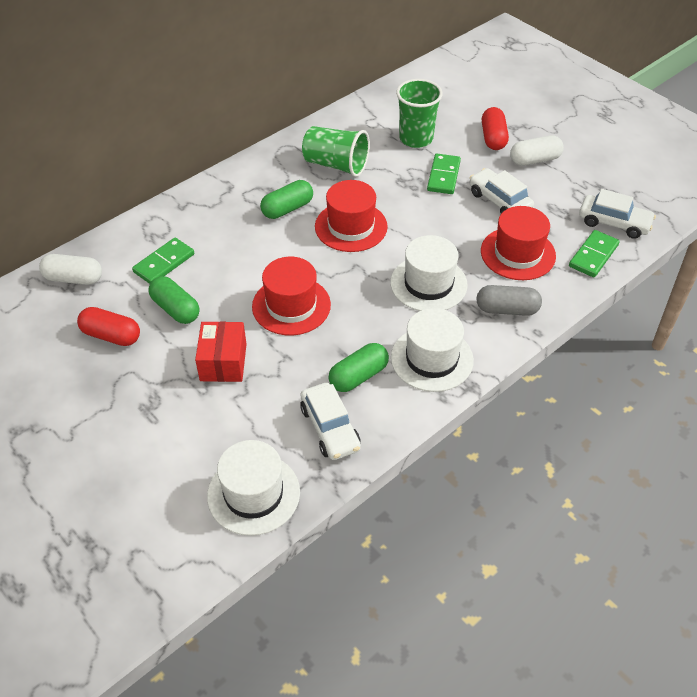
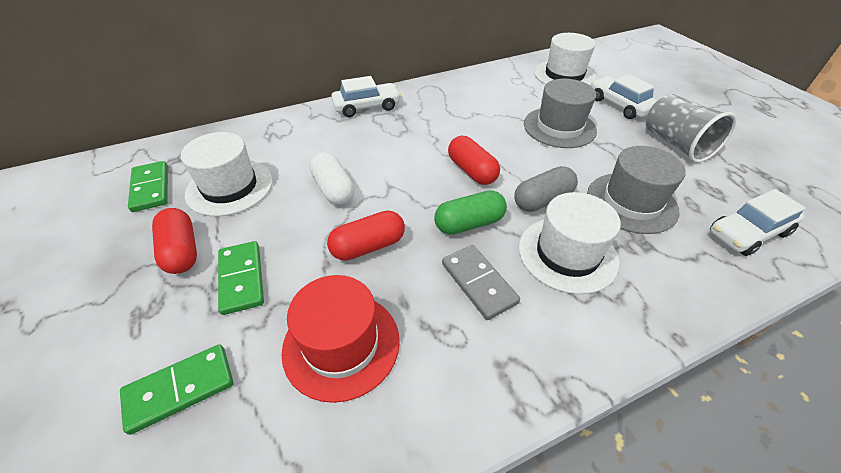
green capsule: 3 -> 1
green cup: 2 -> 0
grey cup: 0 -> 1
grey domino: 0 -> 1
grey hat: 0 -> 2
red box: 1 -> 0
red capsule: 2 -> 3
red hat: 3 -> 1
white capsule: 2 -> 1

